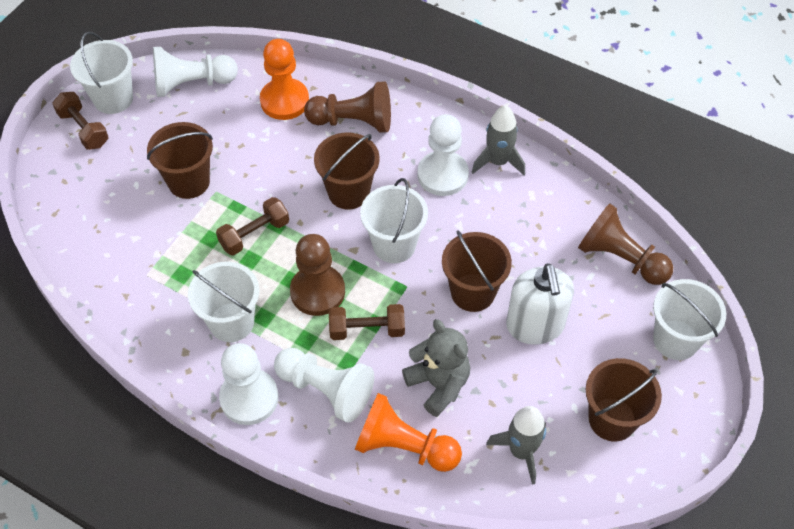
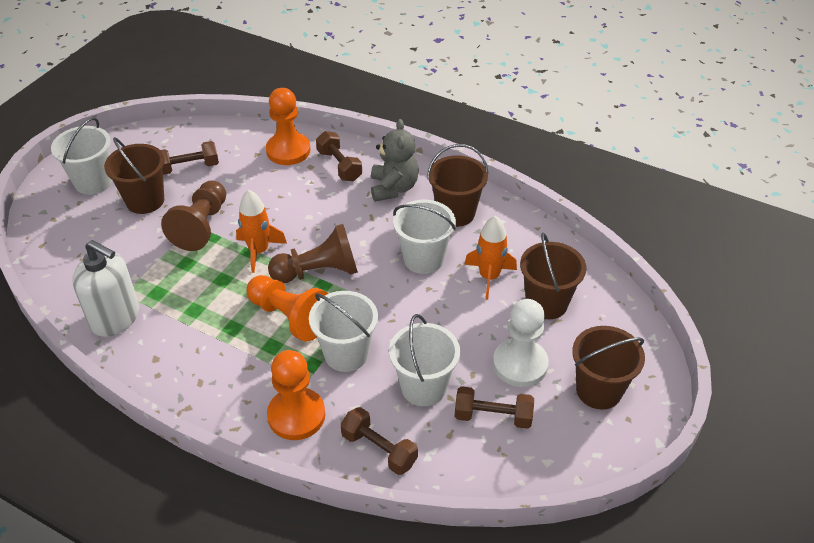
brown dumbbell: 3 -> 4
brown pawn: 3 -> 2
grey rocket: 2 -> 0
orange pawn: 2 -> 3
orange rocket: 0 -> 2
white pawn: 4 -> 1

